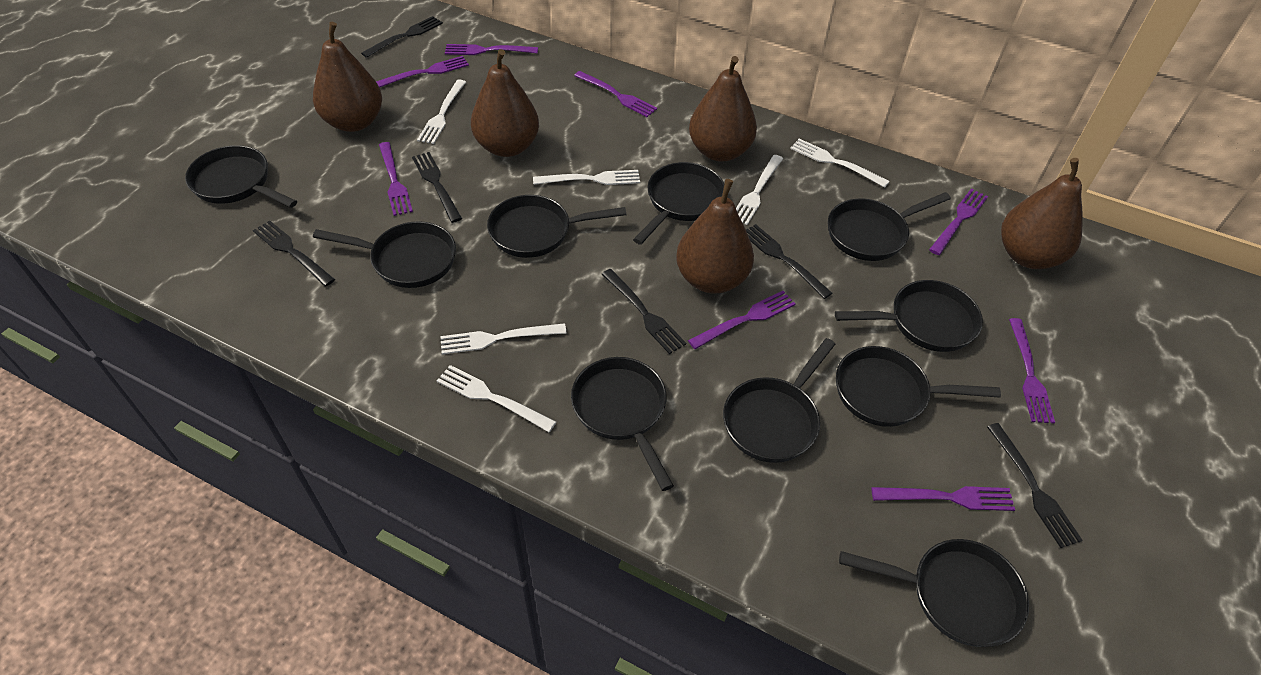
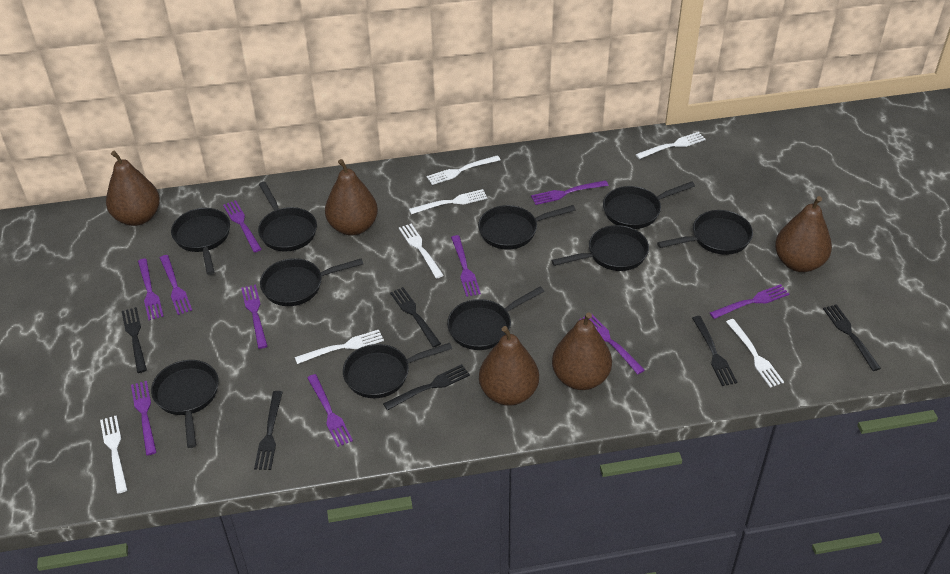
purple fork: 8 -> 10
white fork: 6 -> 7

